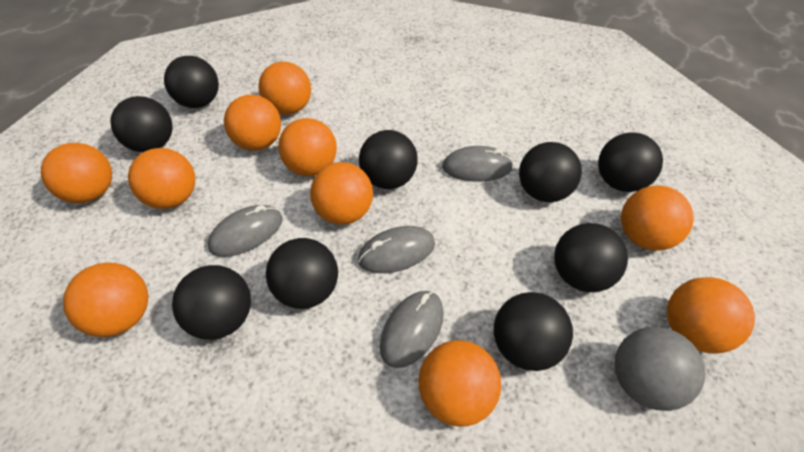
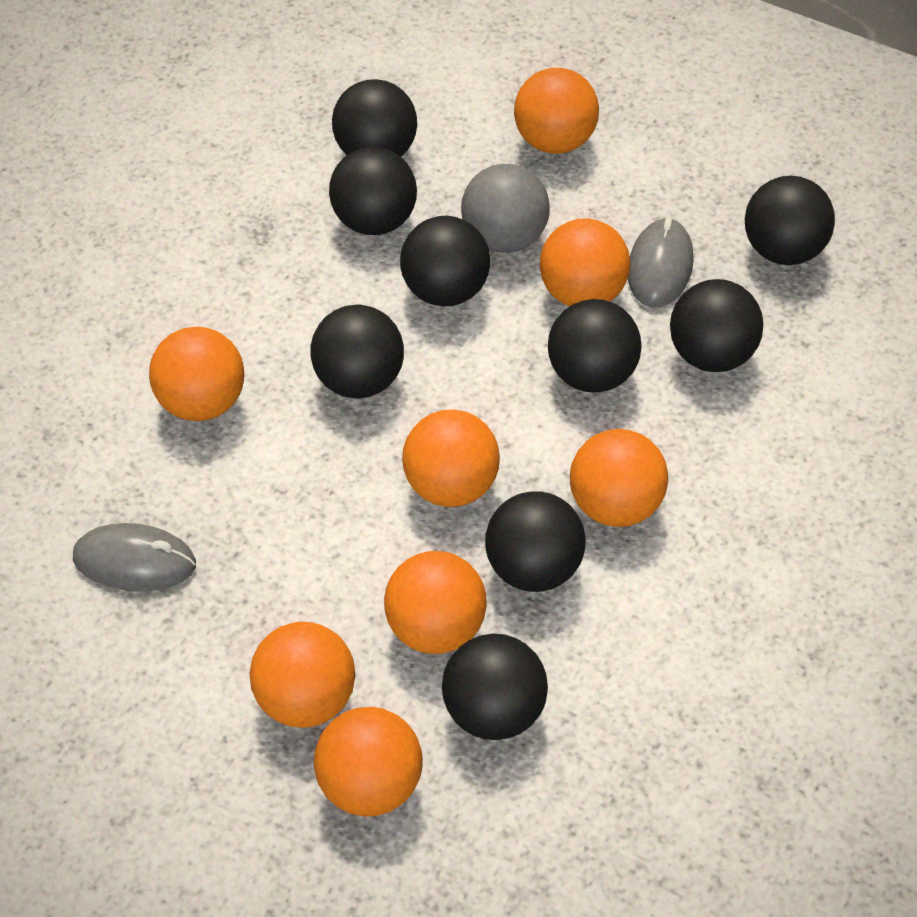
grey mouse: 4 -> 2
orange ball: 10 -> 8

